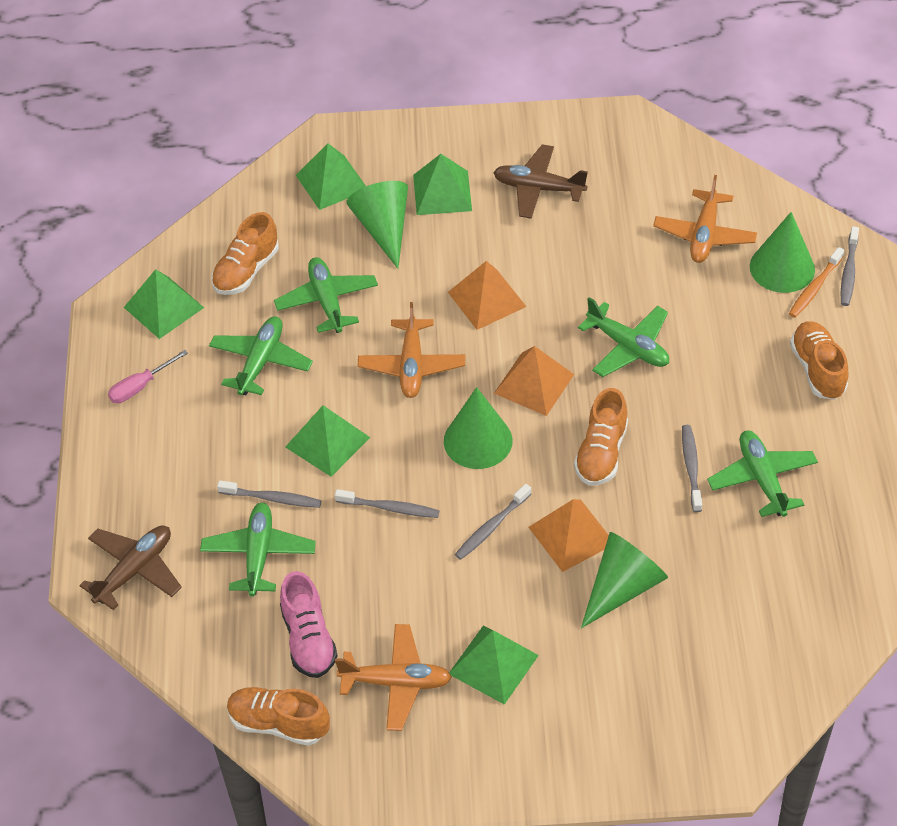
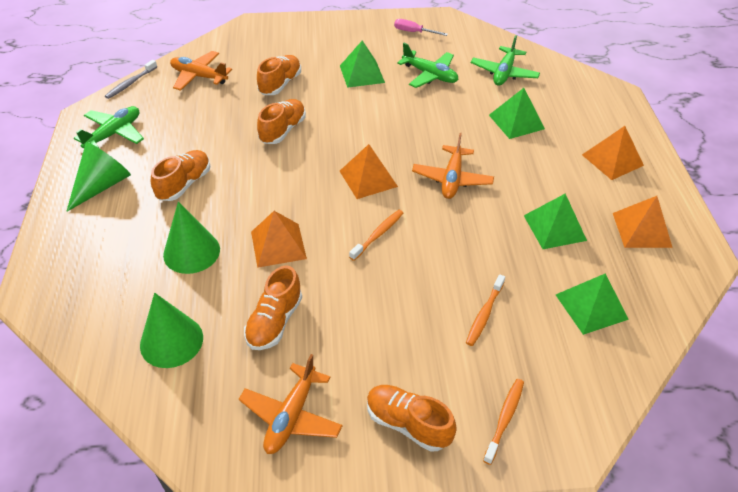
brown plane: 2 -> 0
green cone: 4 -> 3
green plane: 5 -> 3
green pyramid: 5 -> 4
grey toothbrush: 5 -> 1
orange pyramid: 3 -> 4
orange shoe: 4 -> 5
orange toothbrush: 1 -> 3
pink shoe: 1 -> 0

